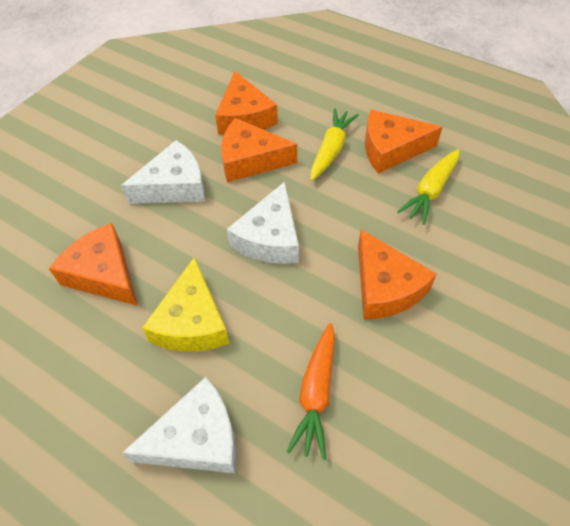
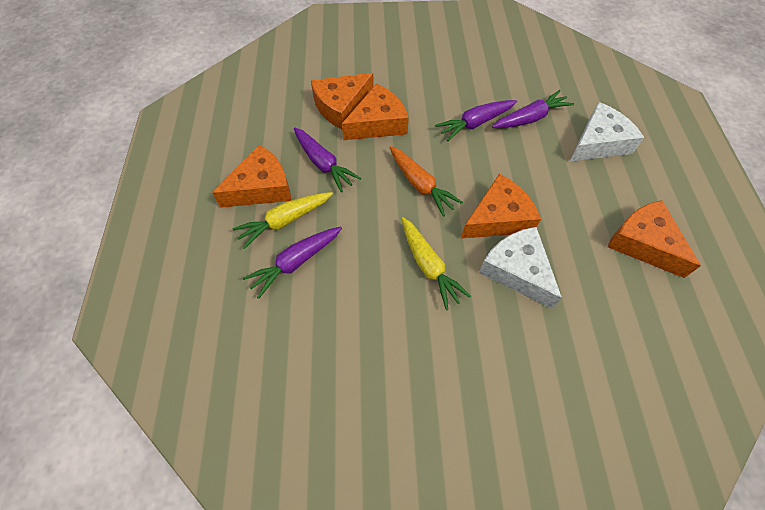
purple carrot: 0 -> 4
white cheese: 3 -> 2
yellow cheese: 1 -> 0

